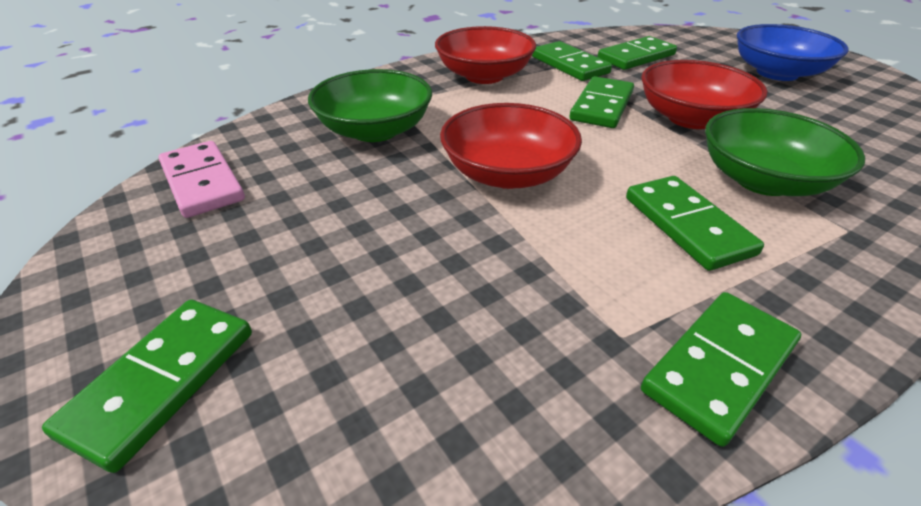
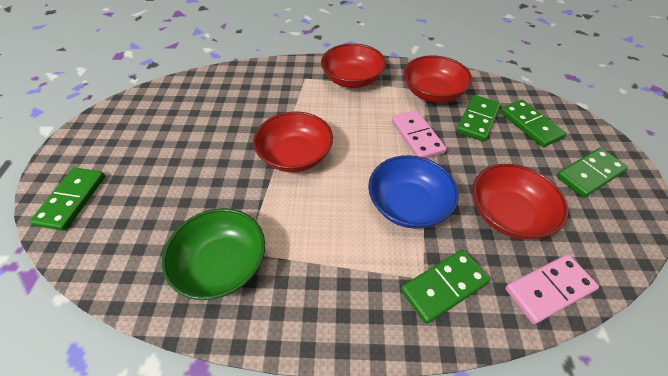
green bowl: 2 -> 1
green domino: 6 -> 5
pink domino: 1 -> 2
red bowl: 3 -> 4

